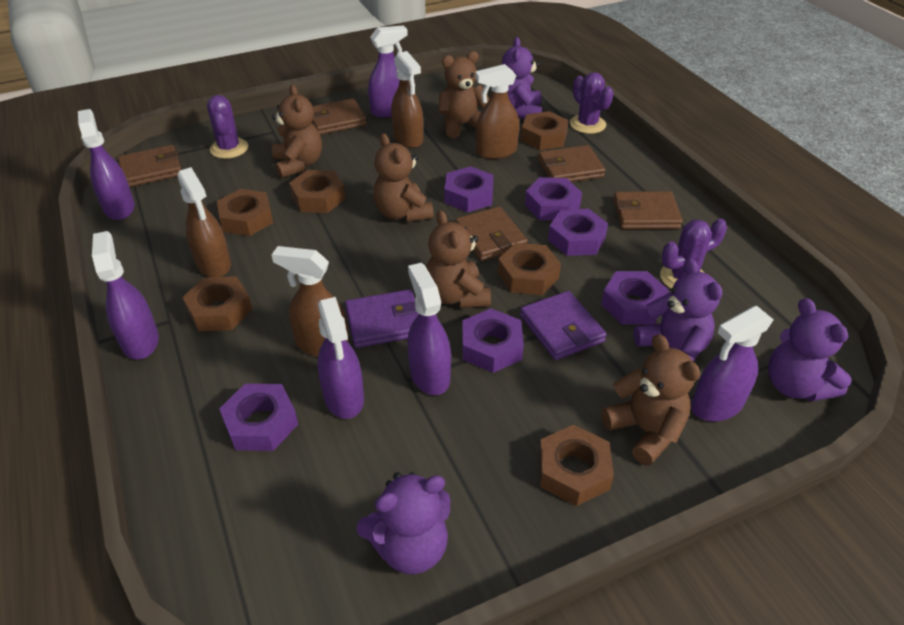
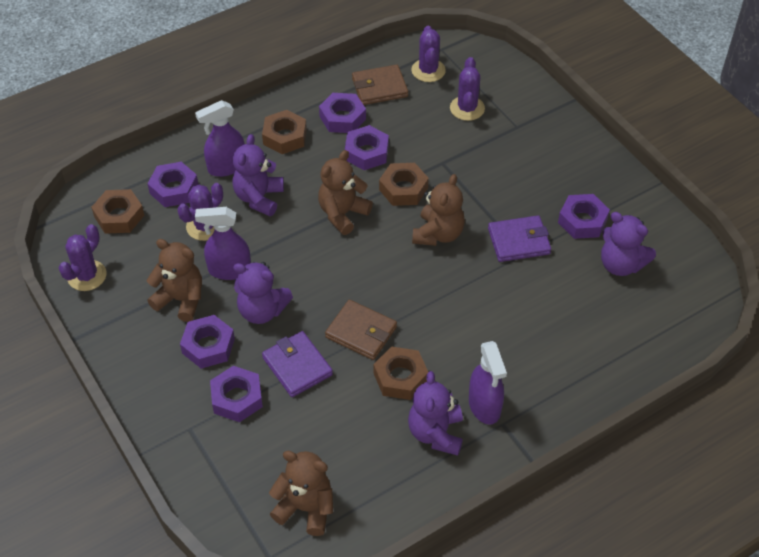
brown nut: 6 -> 4
brown spray bottle: 4 -> 0
brown teddy bear: 5 -> 4
brown wallet: 5 -> 2
purple cactus: 3 -> 4
purple spray bottle: 6 -> 3

